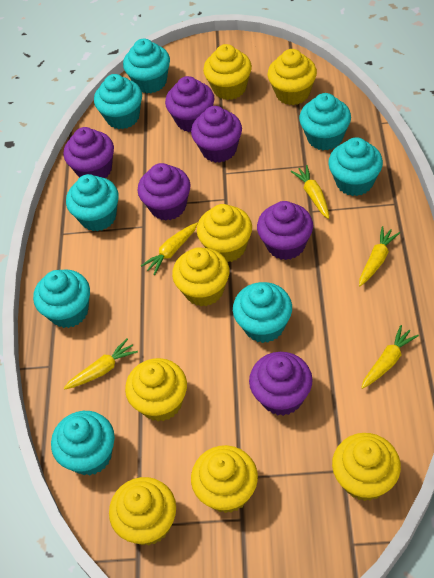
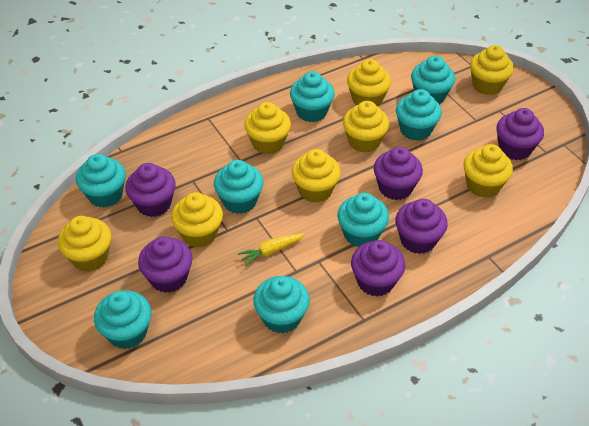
yellow carrot: 5 -> 1

